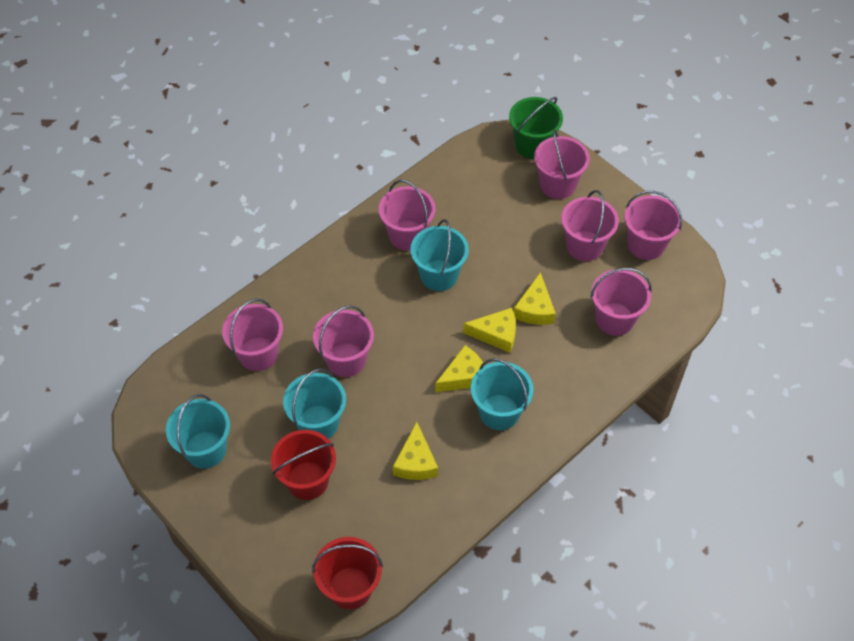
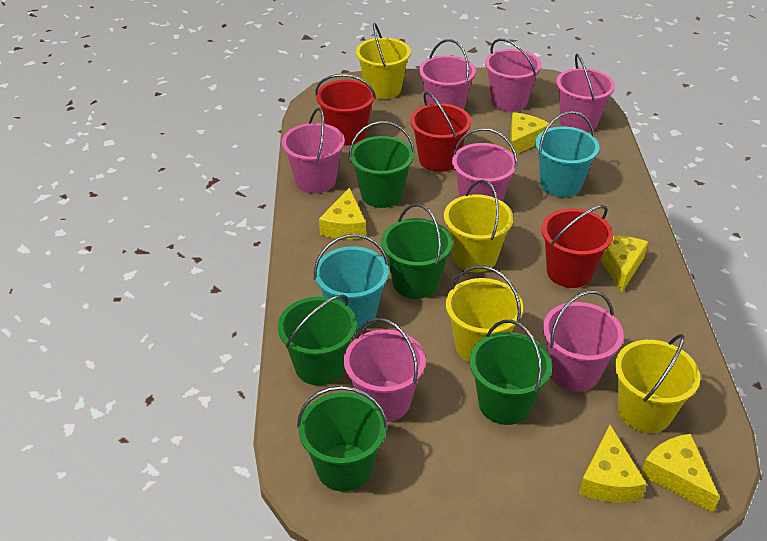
green bucket: 1 -> 5
red bucket: 2 -> 3
turquoise bucket: 4 -> 2
yellow bucket: 0 -> 4
yellow cheese: 4 -> 5

